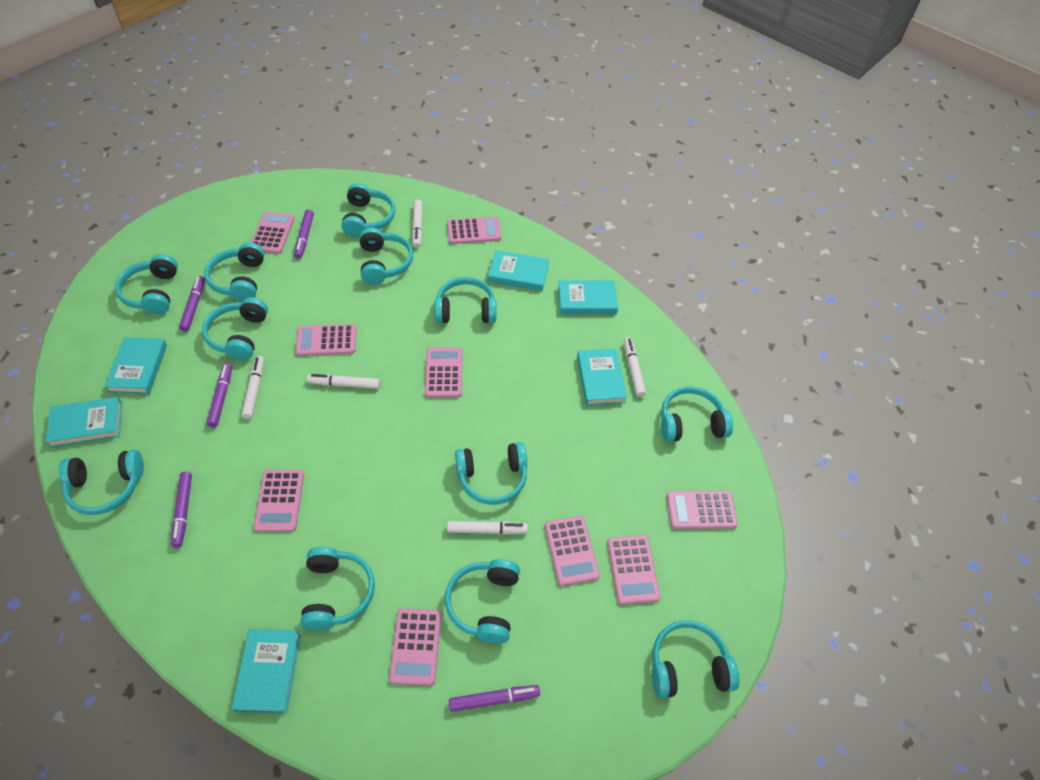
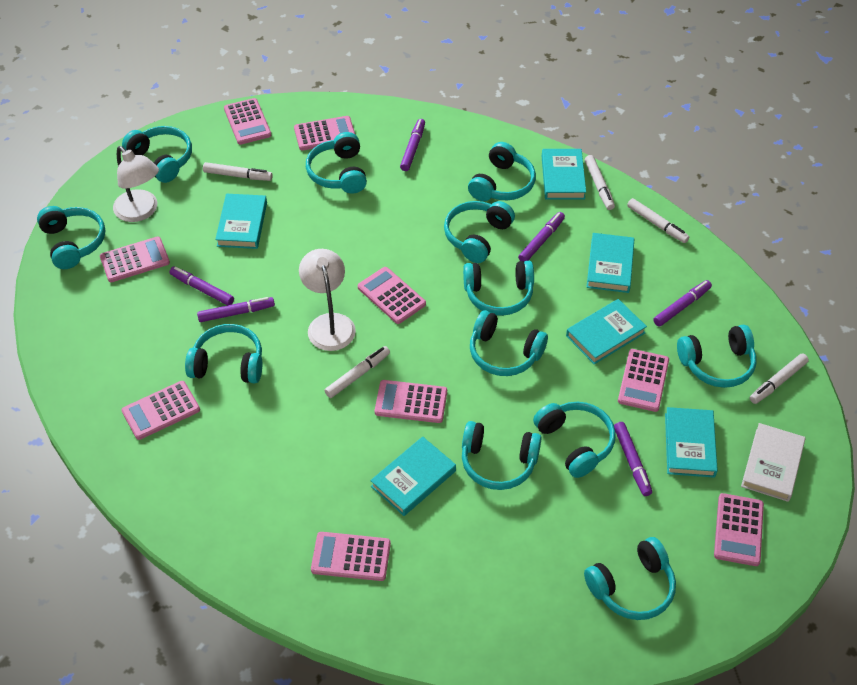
purple marker: 5 -> 6
white book: 0 -> 1
white lamp: 0 -> 2

